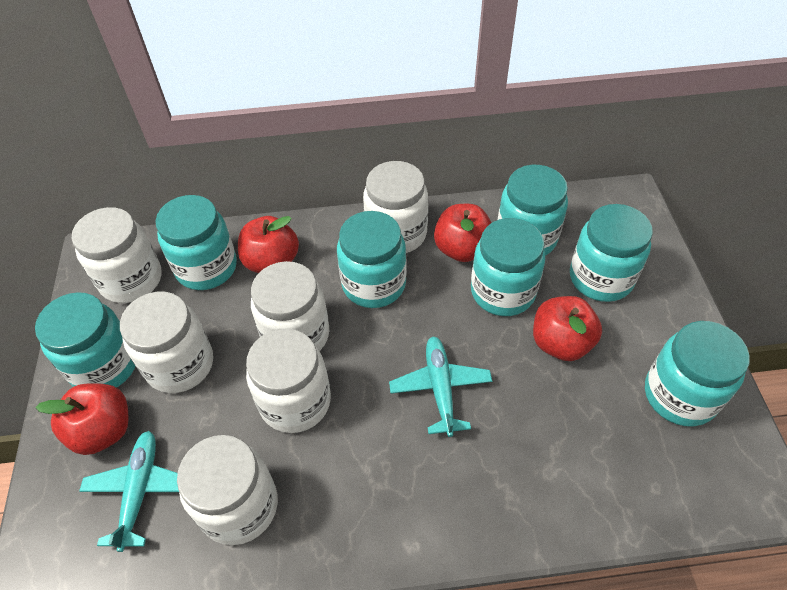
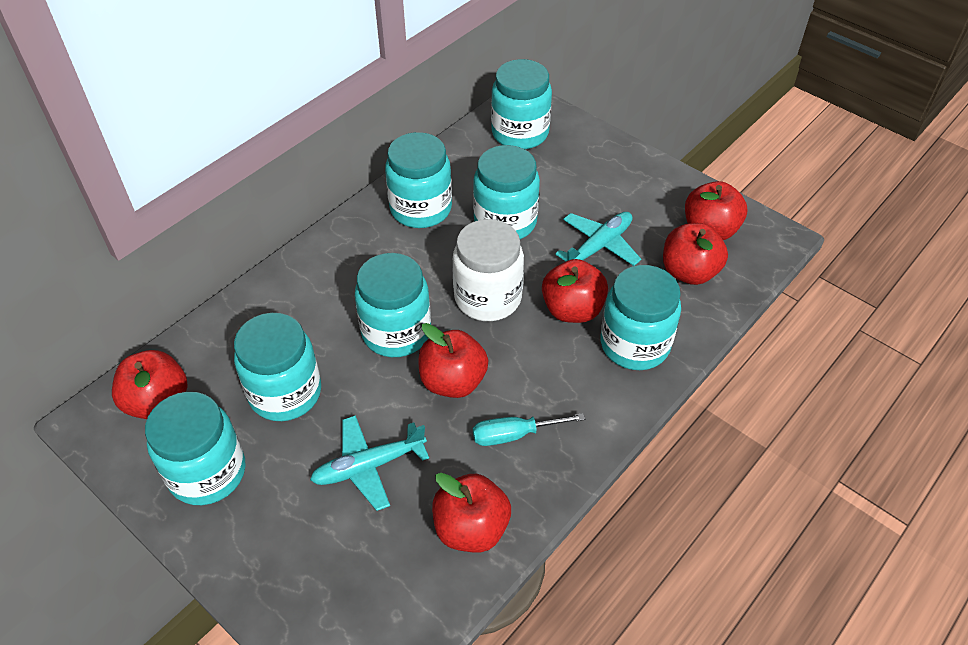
red apple: 4 -> 6
turquoise screwdriver: 0 -> 1
white jar: 6 -> 1

